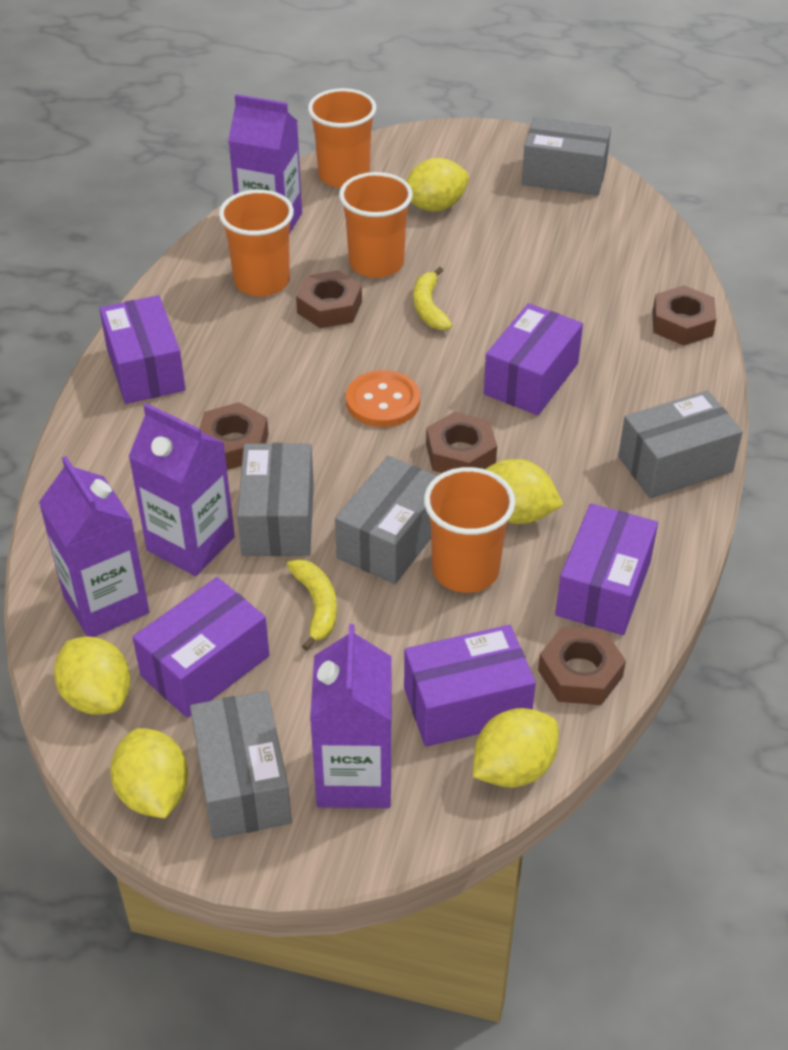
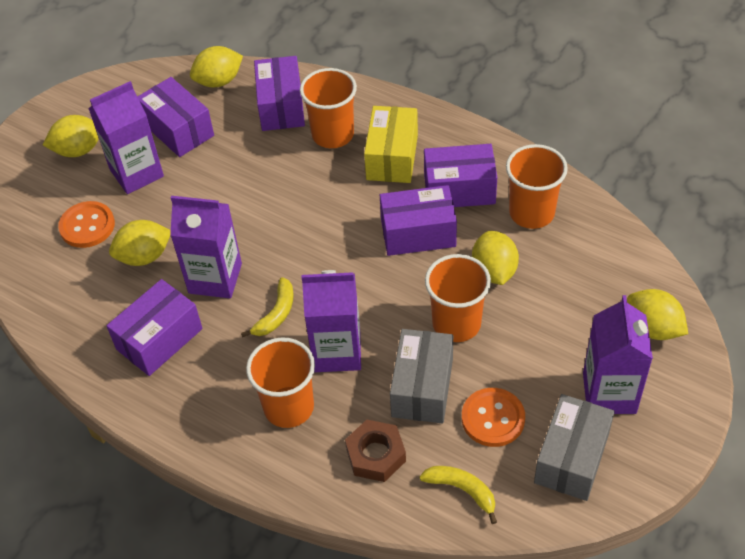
brown nut: 5 -> 1
grey box: 5 -> 2
orange button: 1 -> 2
yellow box: 0 -> 1

